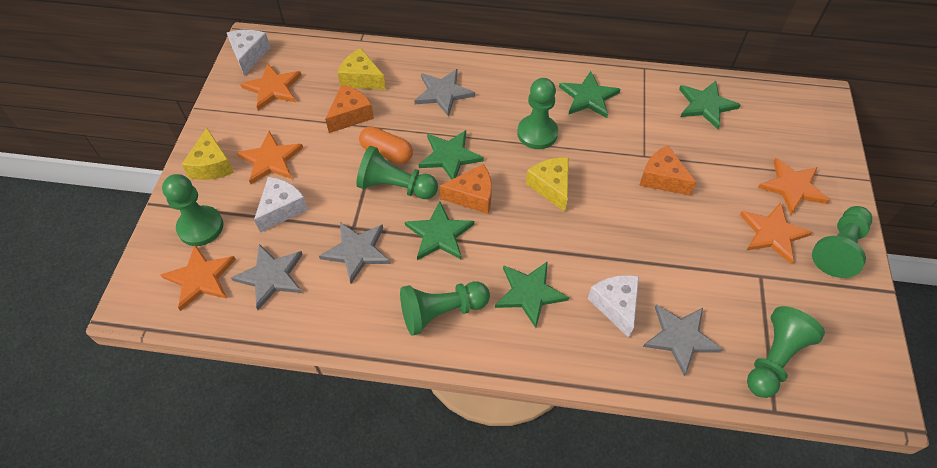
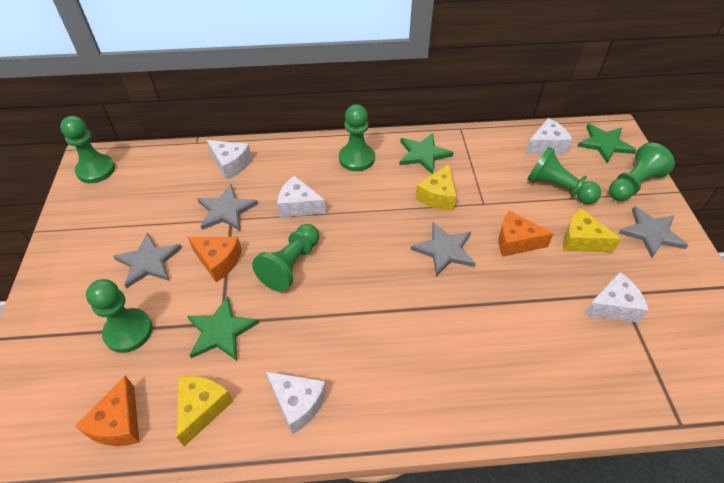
green star: 5 -> 3
orange capsule: 1 -> 0
orange star: 5 -> 0
white cheese: 3 -> 5

